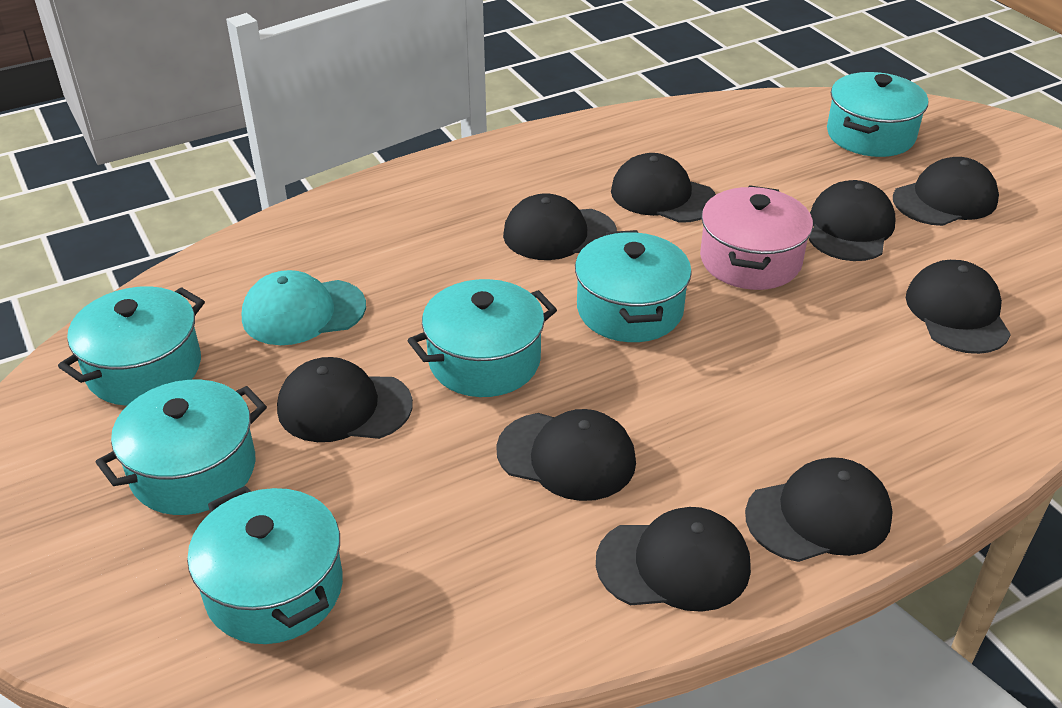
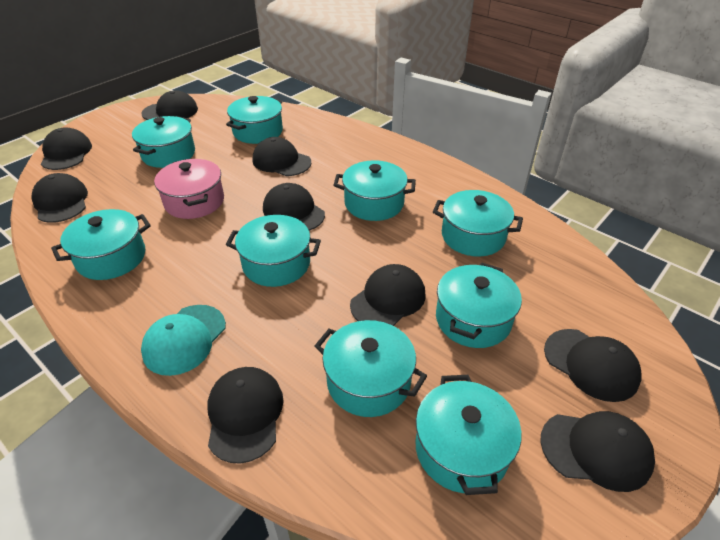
turquoise pot: 6 -> 9

